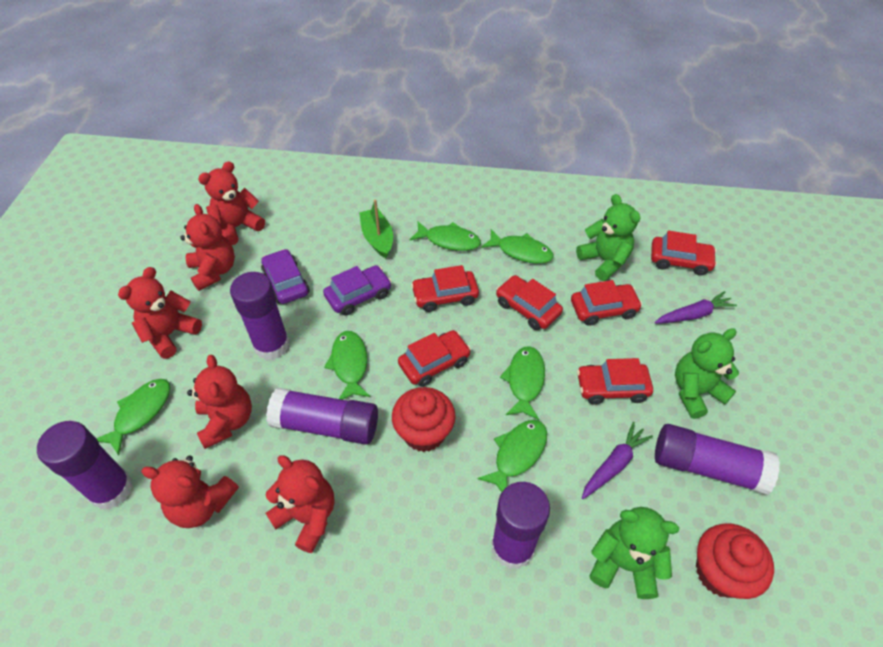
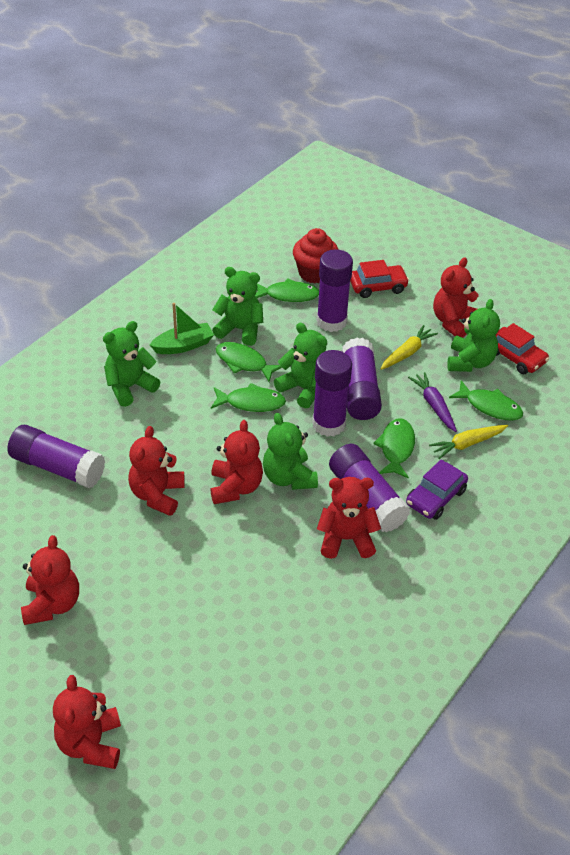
green fish: 6 -> 5
green teddy bear: 3 -> 5
purple car: 2 -> 1
purple carrot: 2 -> 1
red car: 6 -> 2
red cupcake: 2 -> 1
yellow carrot: 0 -> 2

